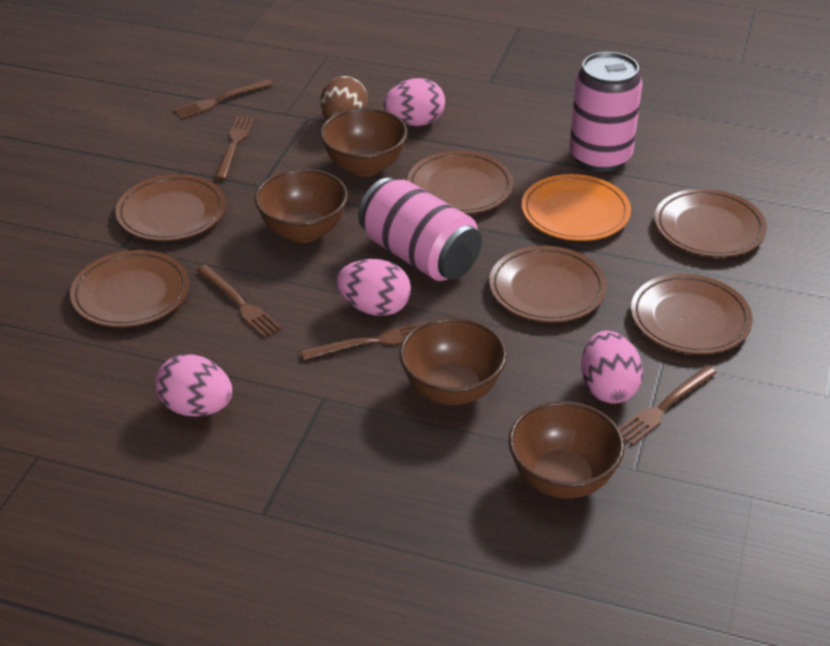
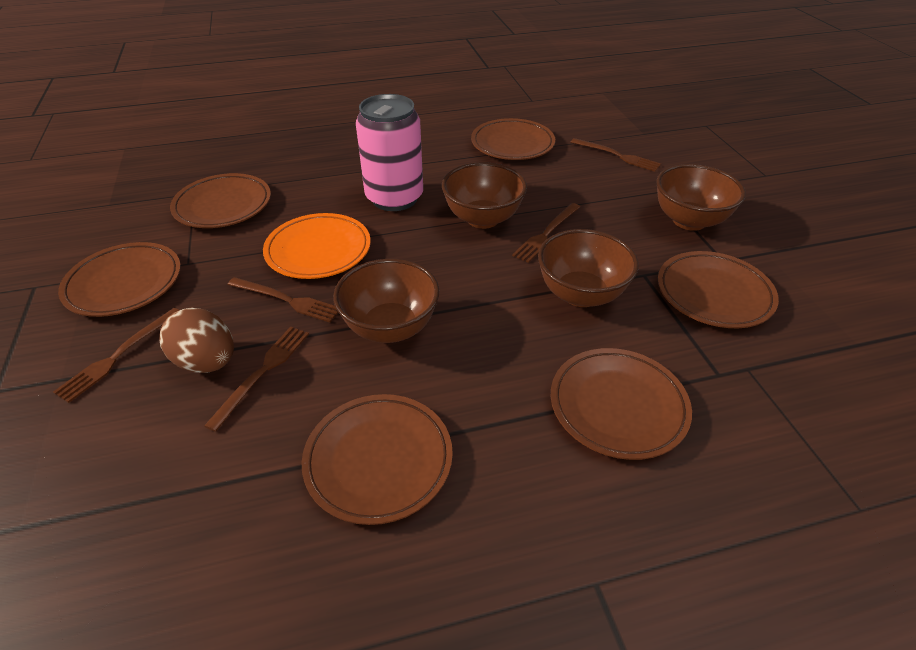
pink can: 2 -> 1
pink egg: 4 -> 0

